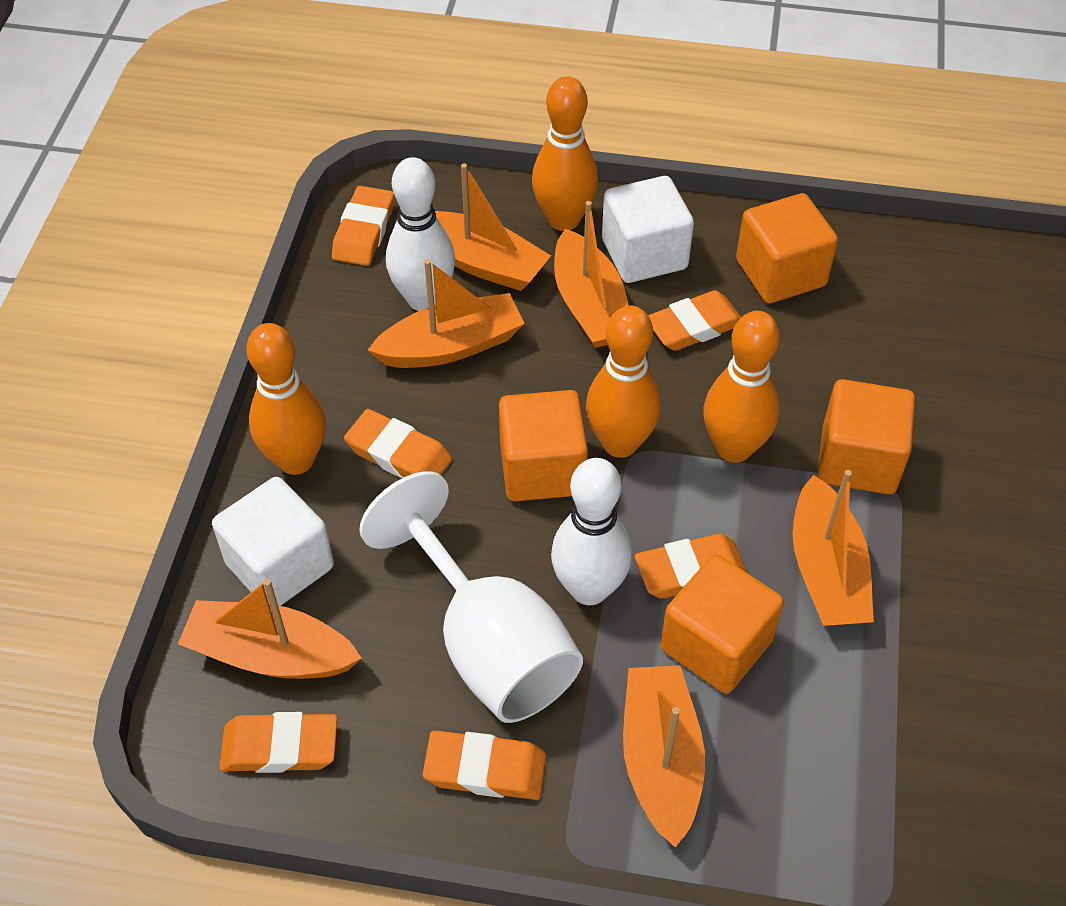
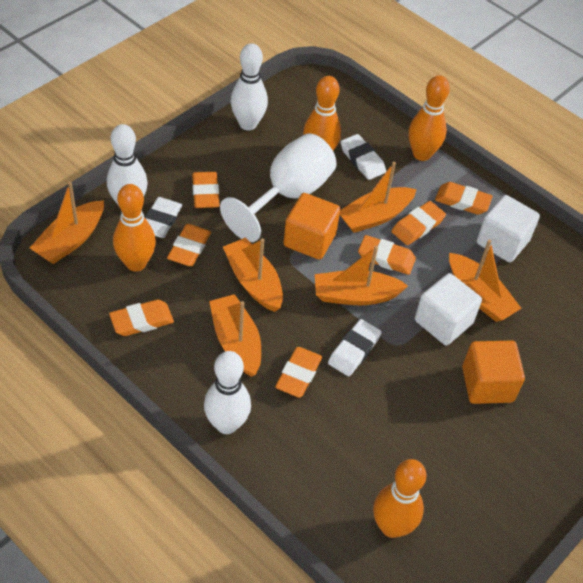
orange cube: 4 -> 2
orange eraser: 6 -> 7
white bowling pin: 2 -> 3
white eraser: 0 -> 3

